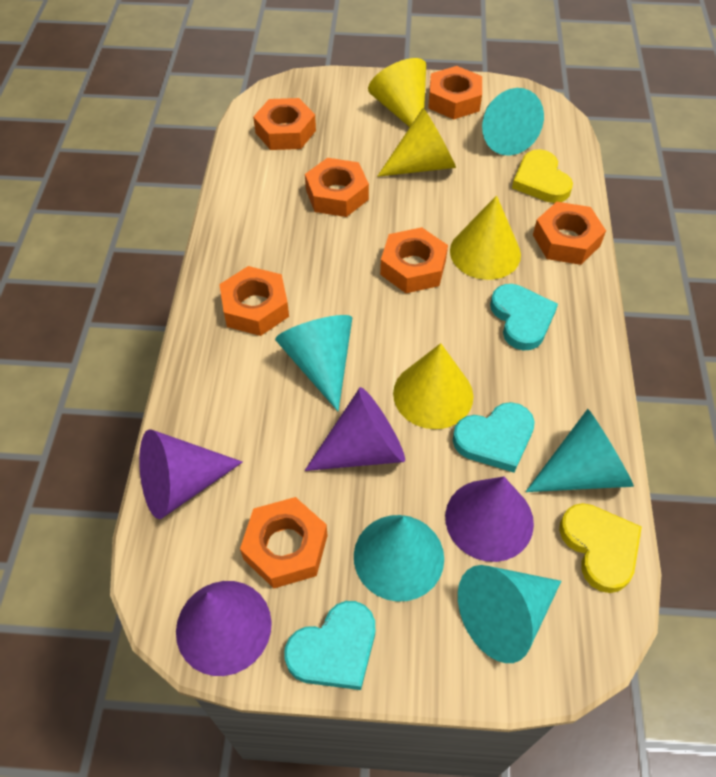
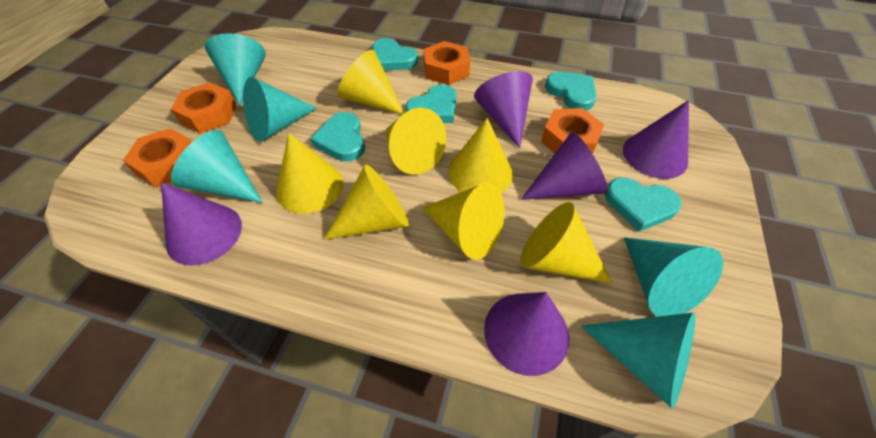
orange nut: 7 -> 4
purple cone: 4 -> 5
turquoise heart: 3 -> 5
yellow cone: 4 -> 7
yellow heart: 2 -> 0

